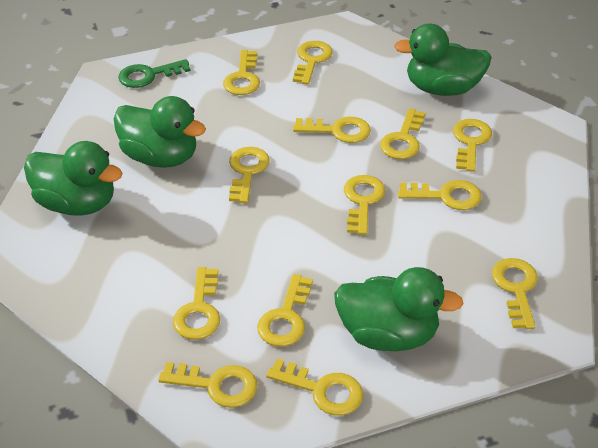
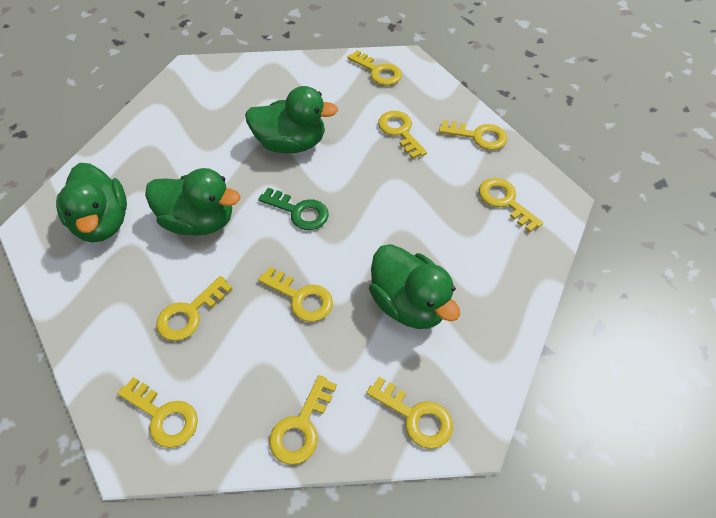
yellow key: 13 -> 9

